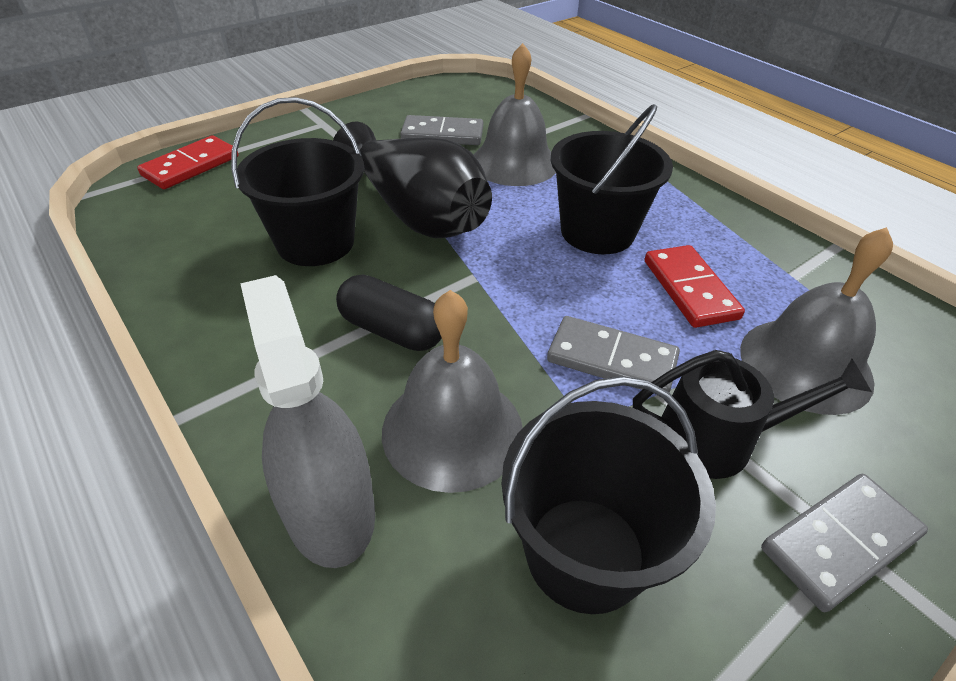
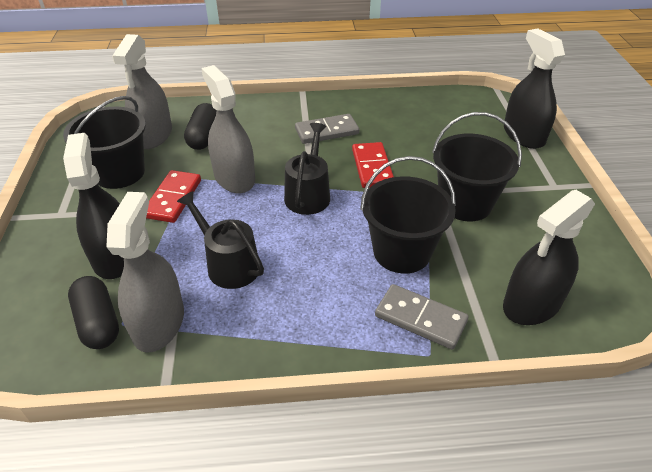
black capsule: 1 -> 2
black spray bottle: 0 -> 3
black vase: 1 -> 0
black watering can: 1 -> 2
grey bell: 3 -> 0
grey domino: 3 -> 2
grey spray bottle: 1 -> 3

